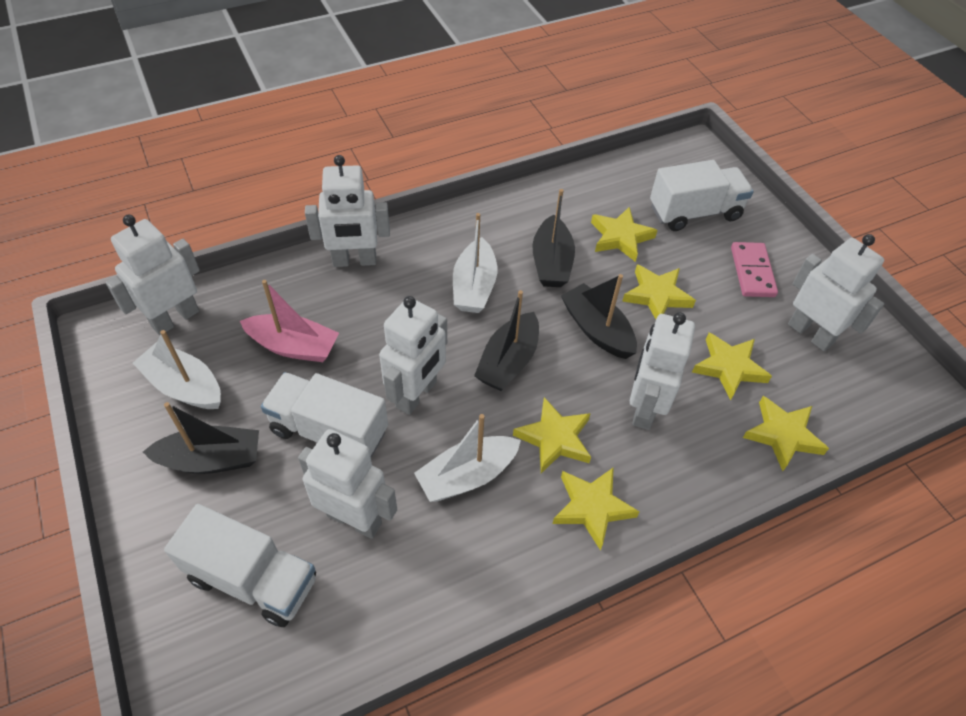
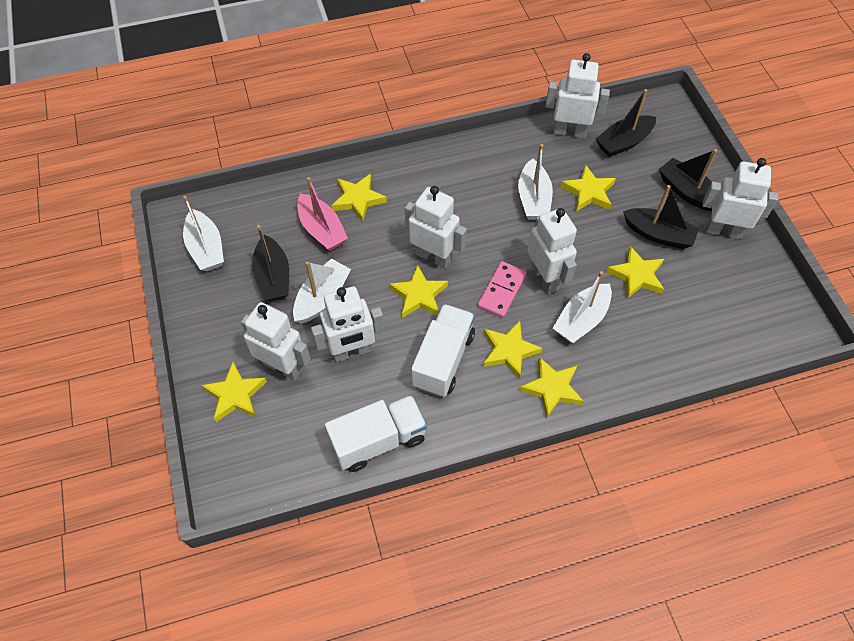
white boat: 3 -> 4
white truck: 3 -> 2
yellow star: 6 -> 7

